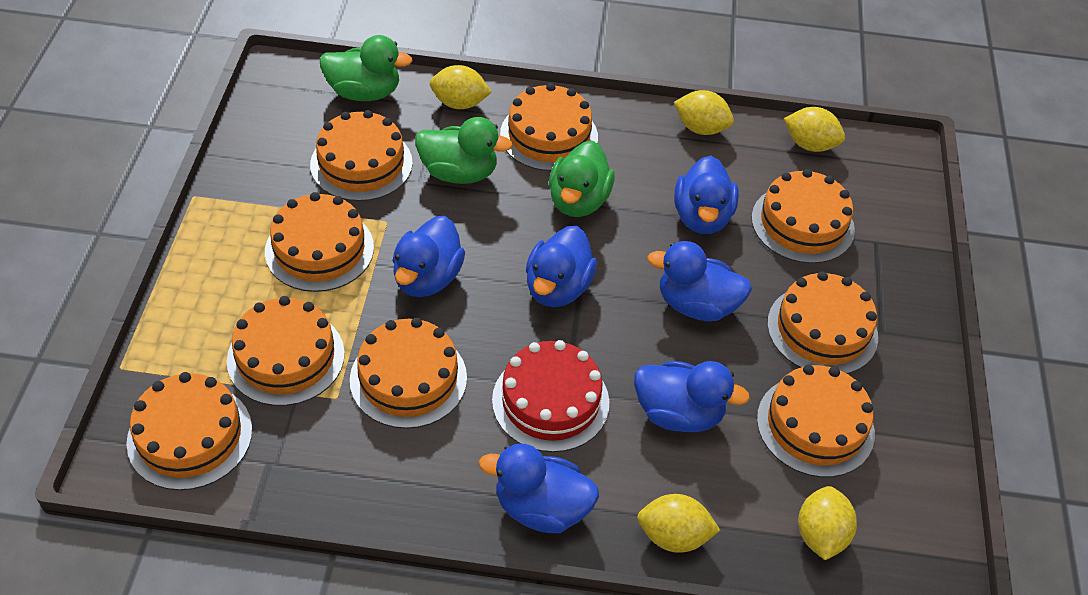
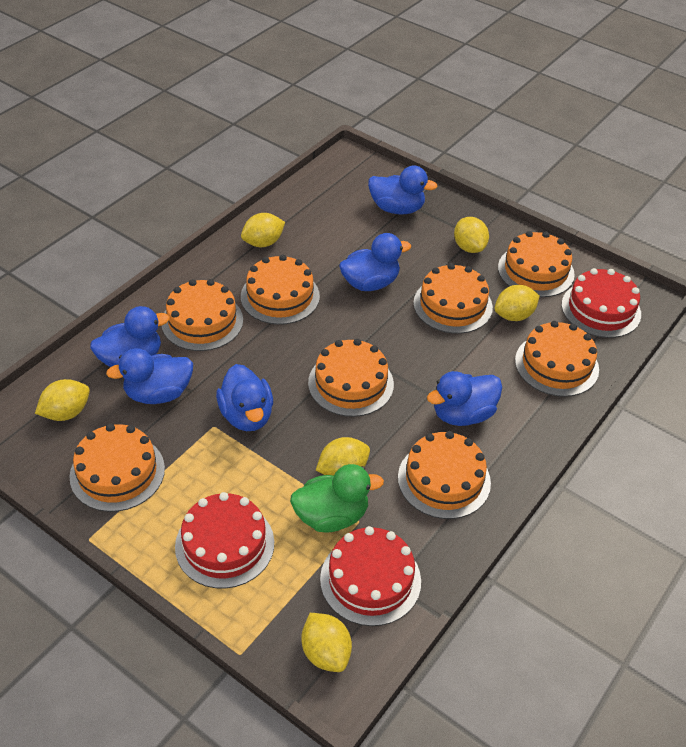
green duck: 3 -> 1
orange cake: 9 -> 8
red cake: 1 -> 3
yellow lemon: 5 -> 6

